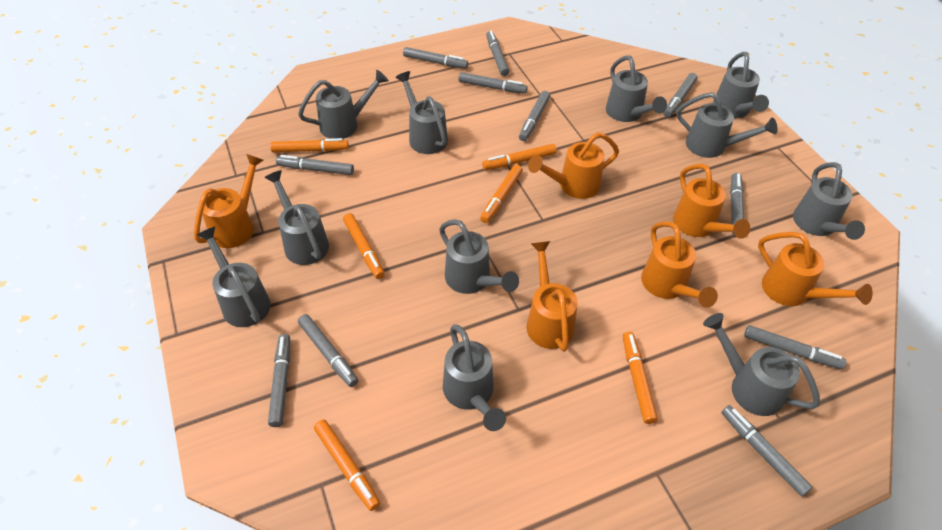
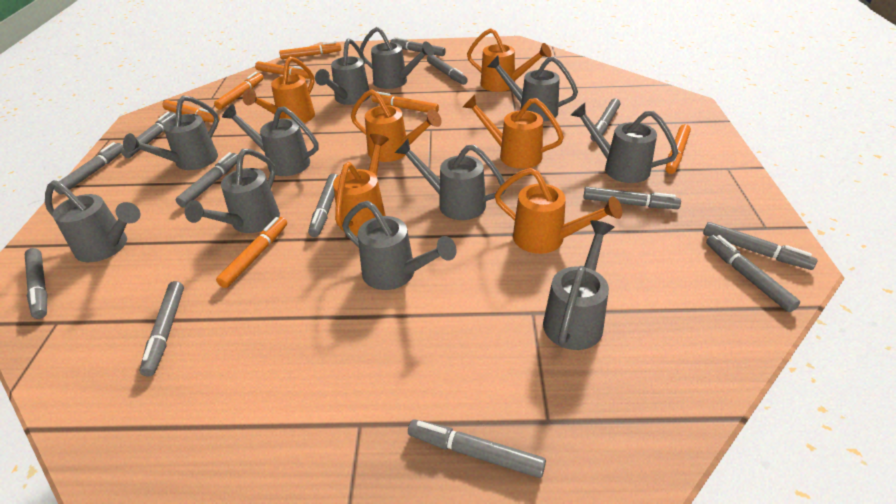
grey marker: 11 -> 13
orange marker: 6 -> 7

